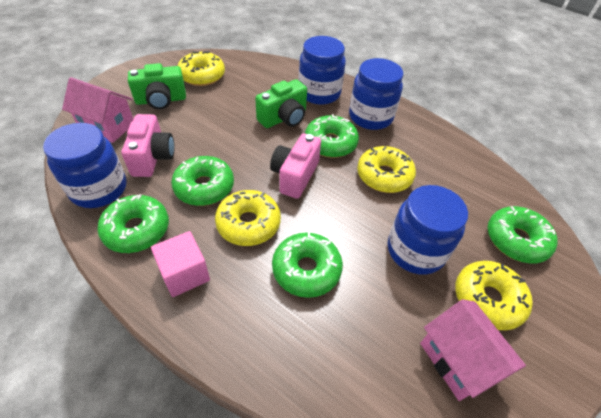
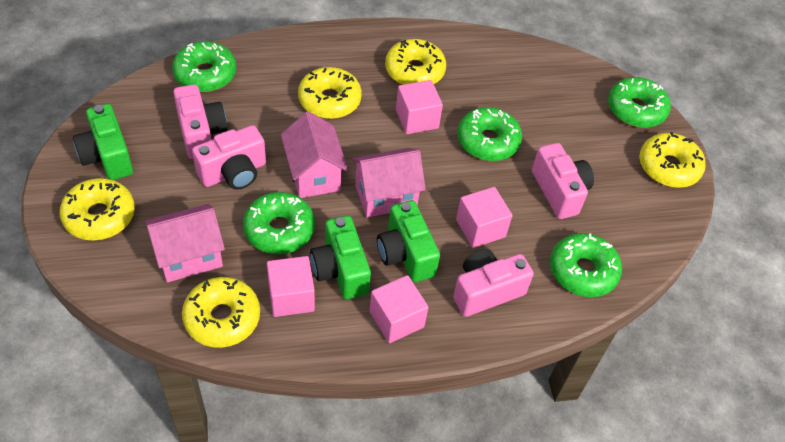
blue jar: 4 -> 0
green camera: 2 -> 3
pink camera: 2 -> 4
pink cube: 1 -> 4
pink house: 2 -> 3
yellow donut: 4 -> 5

